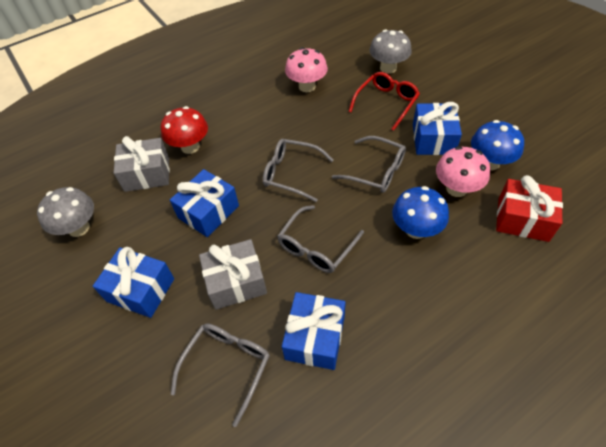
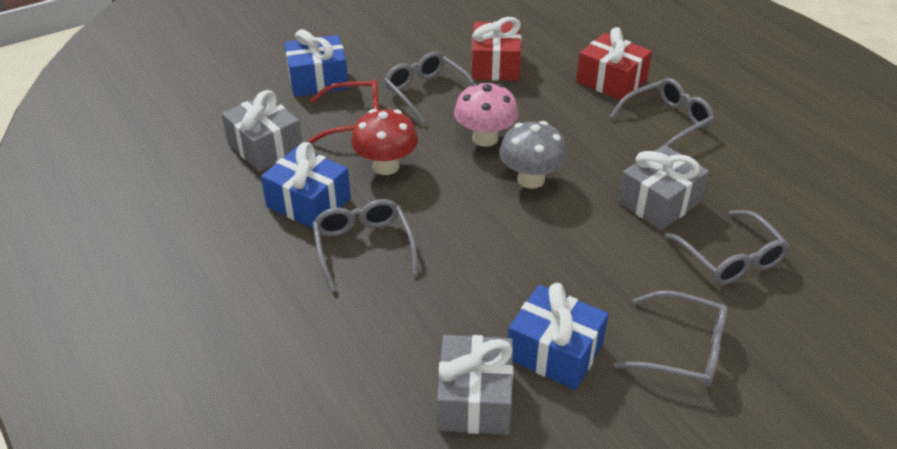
blue gift: 4 -> 3
blue mushroom: 2 -> 0
grey gift: 2 -> 3
grey glasses: 4 -> 5
grey mushroom: 2 -> 1
pink mushroom: 2 -> 1
red gift: 1 -> 2

